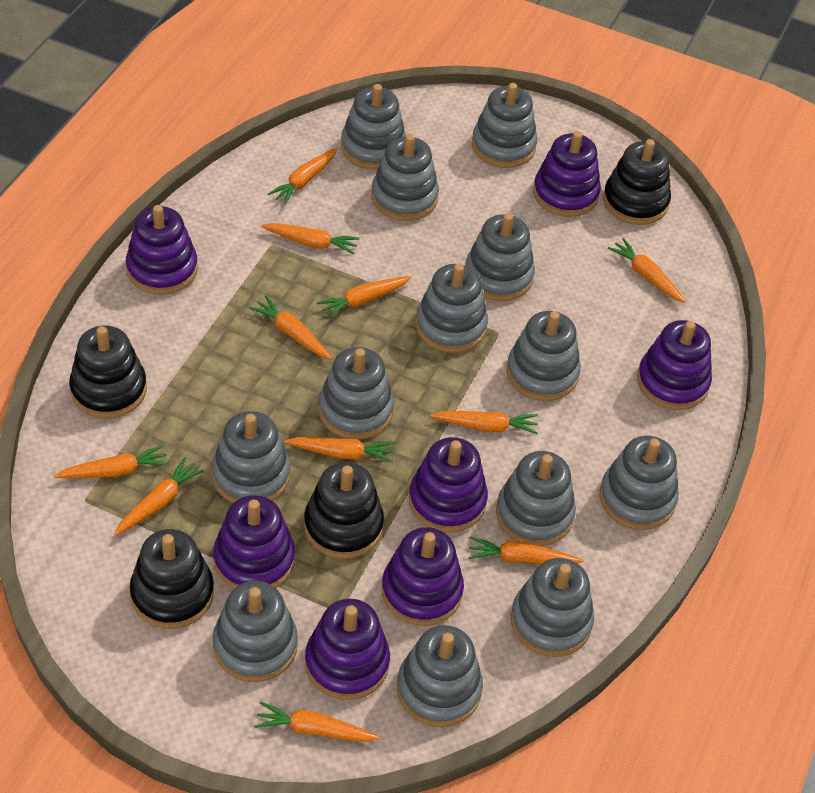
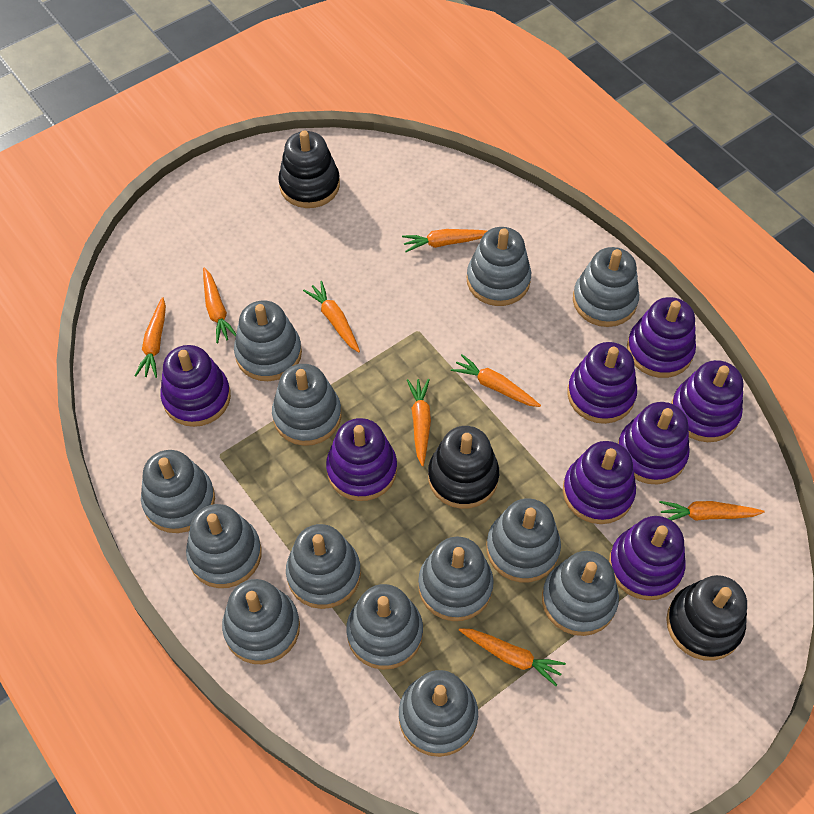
black stacking toy: 4 -> 3
orange carrot: 11 -> 8
purple stacking toy: 7 -> 8

